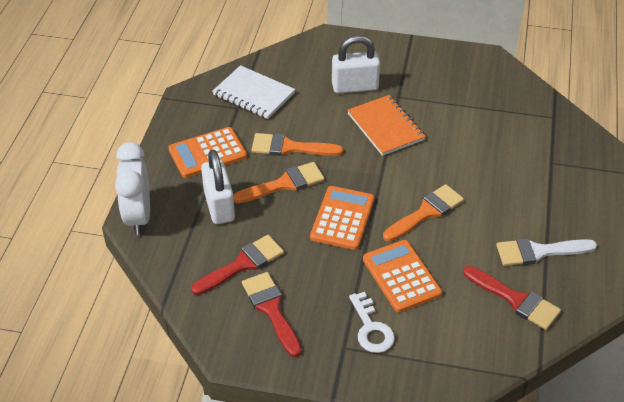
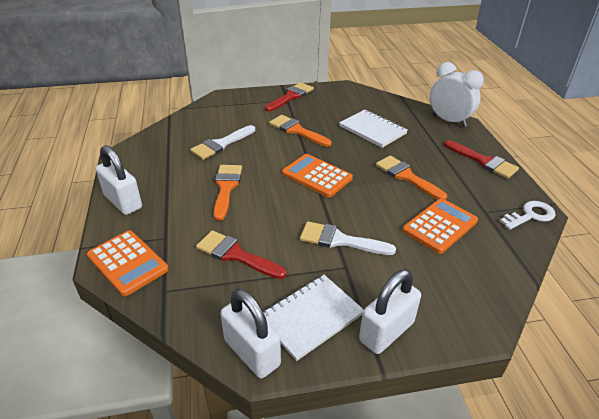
orange notebook: 1 -> 0
white brush: 1 -> 2
white notebook: 1 -> 2
white padlock: 2 -> 3

